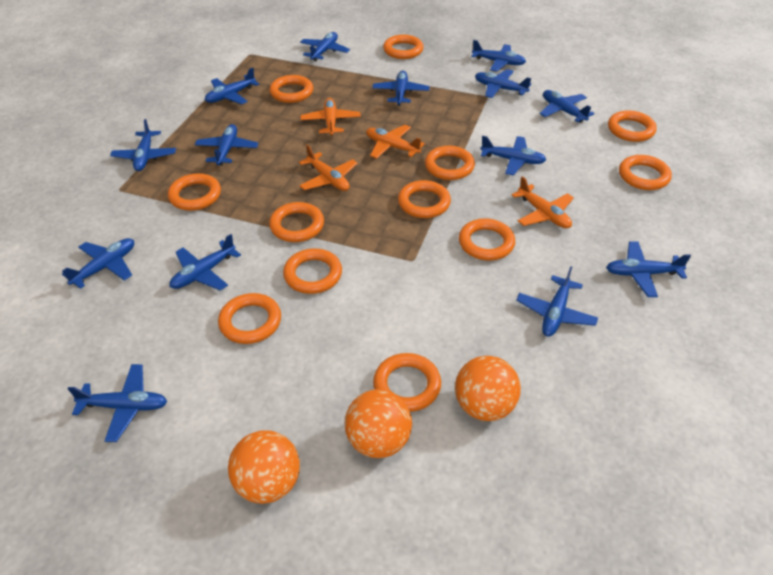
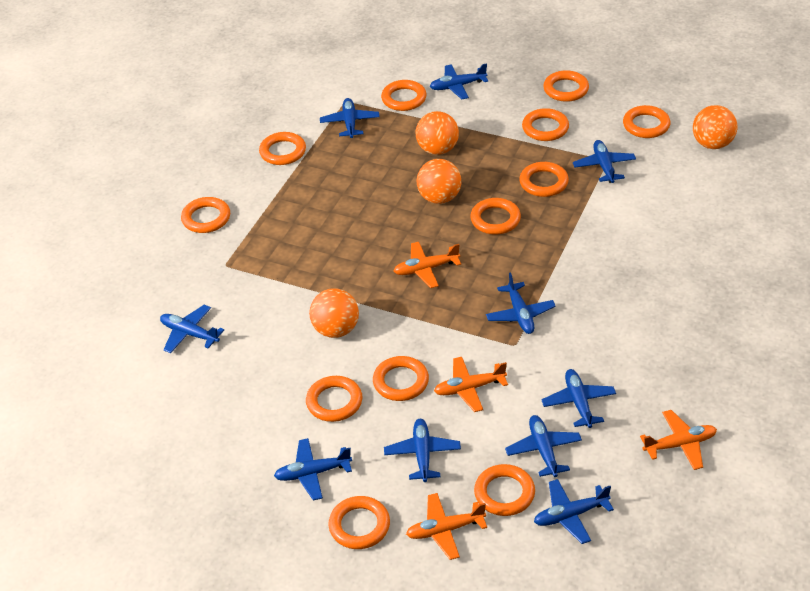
blue plane: 14 -> 10
orange ball: 3 -> 4

